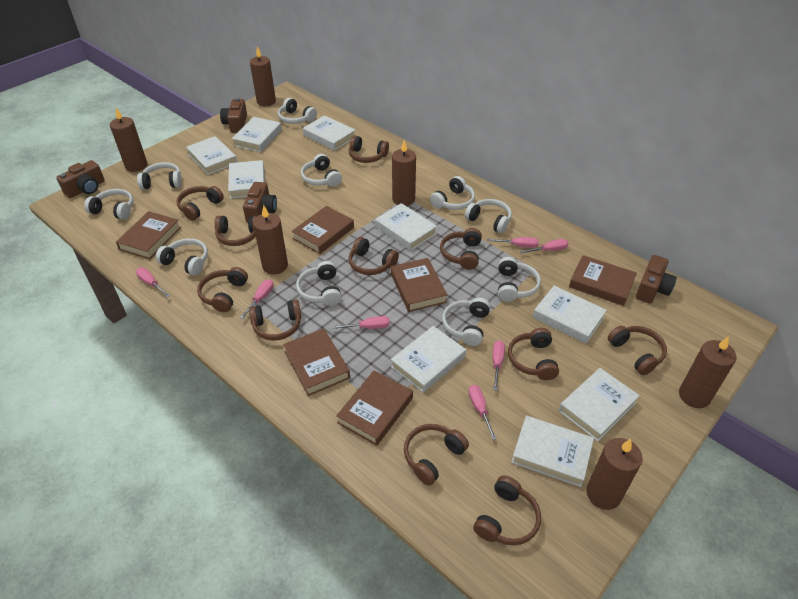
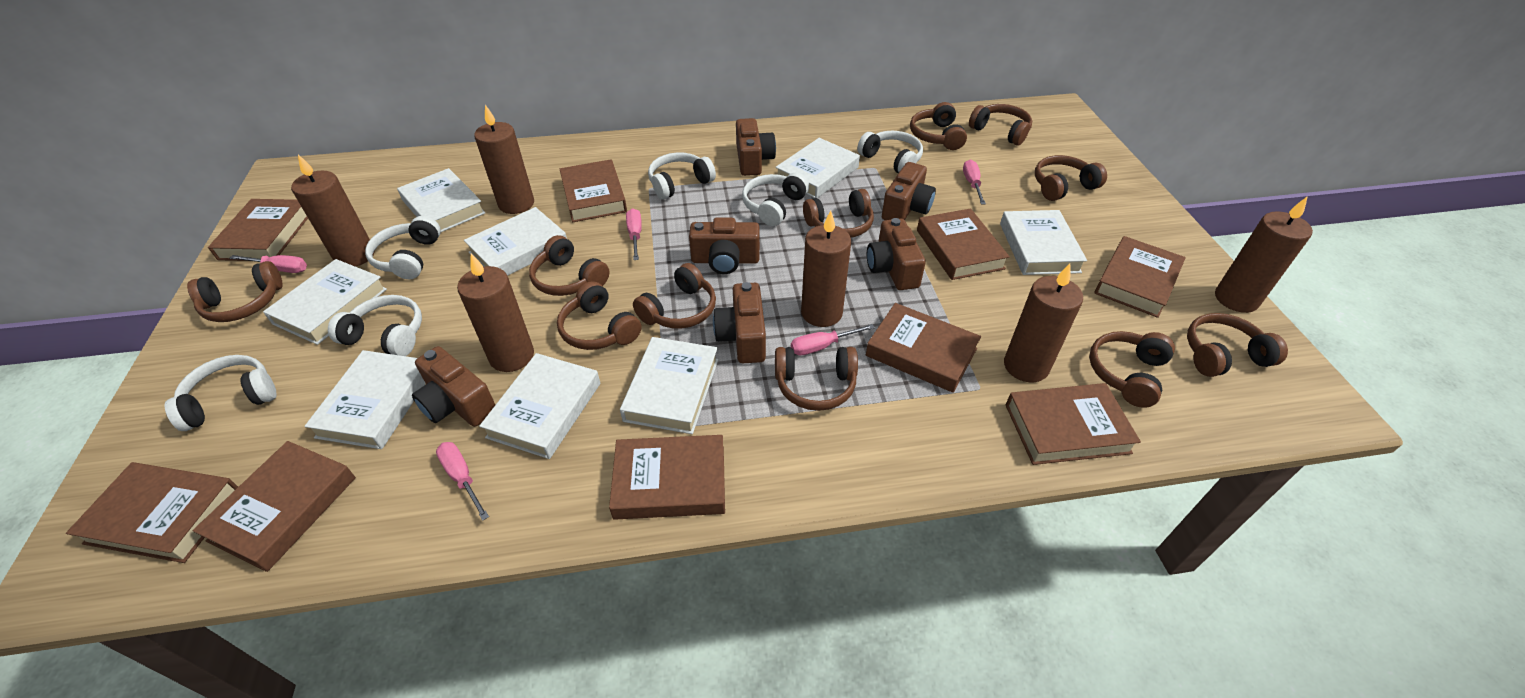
brown book: 6 -> 9
brown camera: 4 -> 6
pink screwdriver: 7 -> 5
white book: 9 -> 8
white headphones: 10 -> 6

